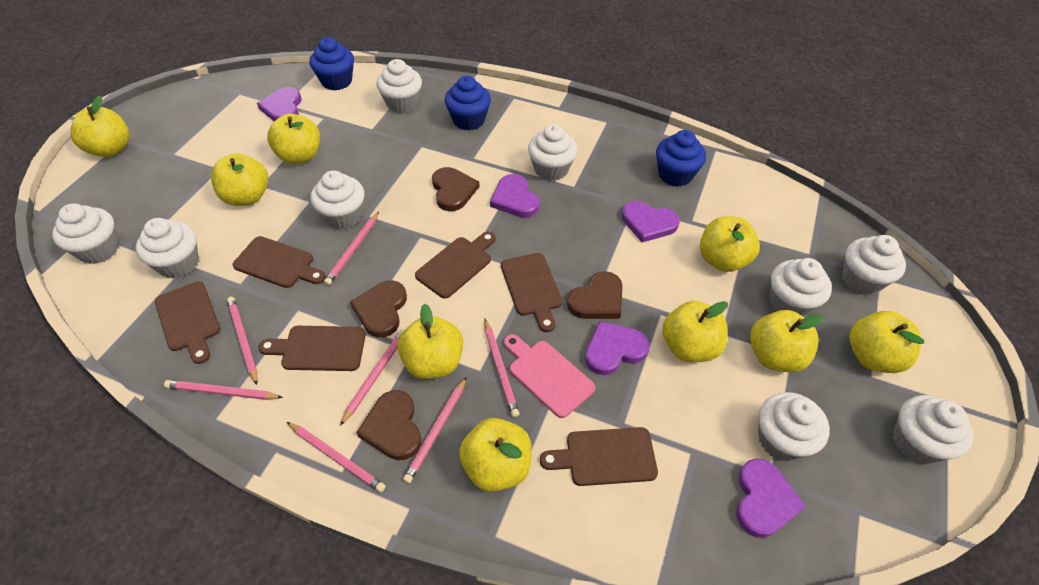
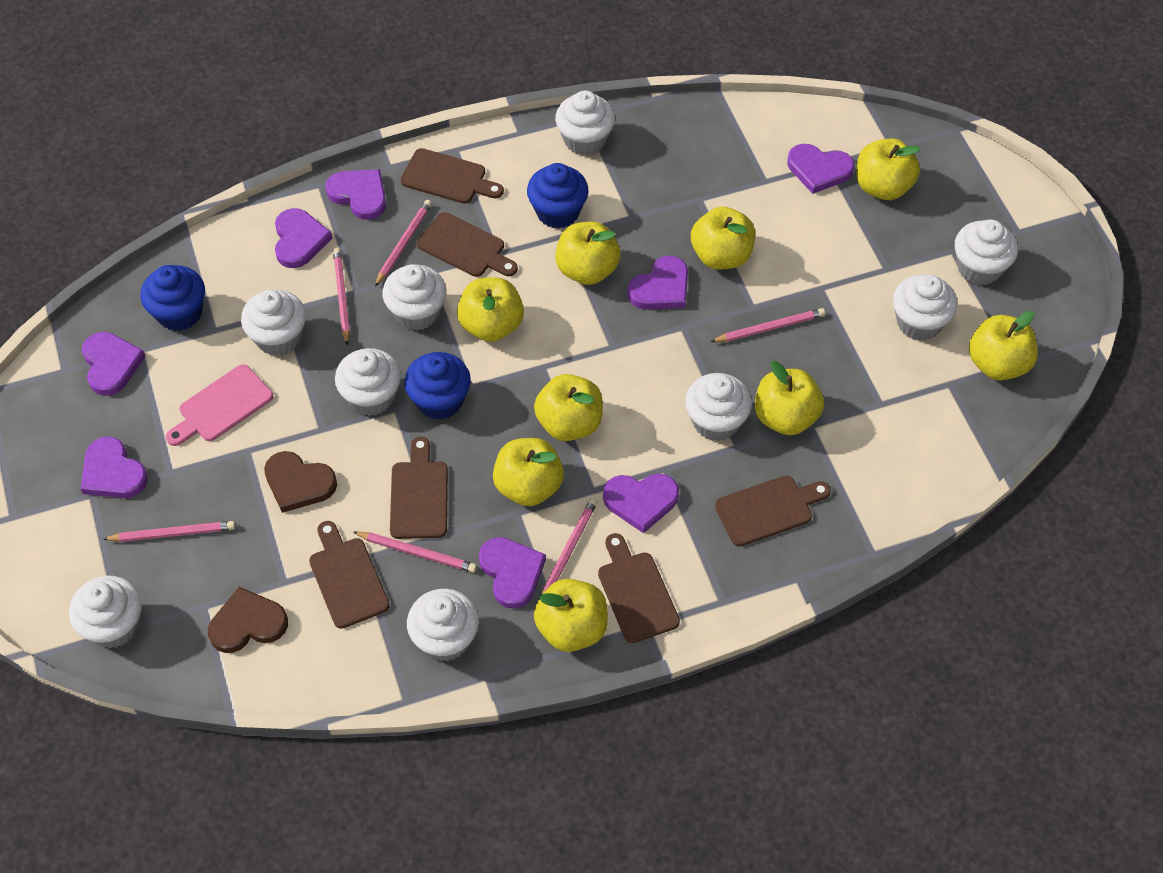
brown heart: 4 -> 2
pink pencil: 7 -> 6
purple heart: 5 -> 8

